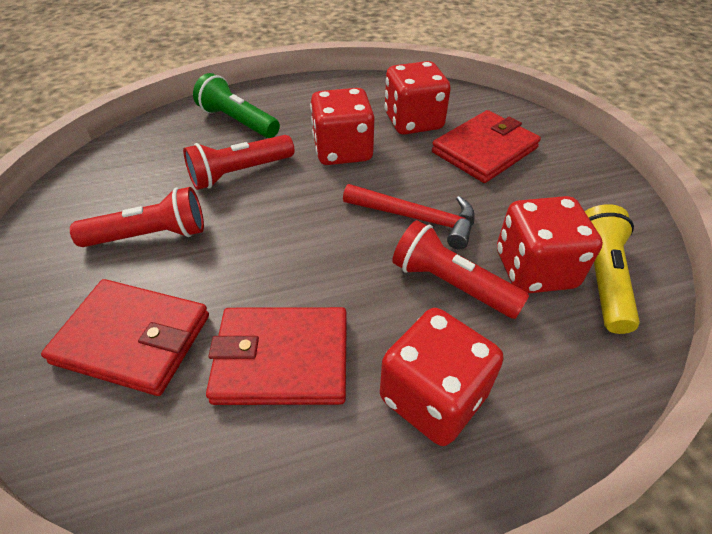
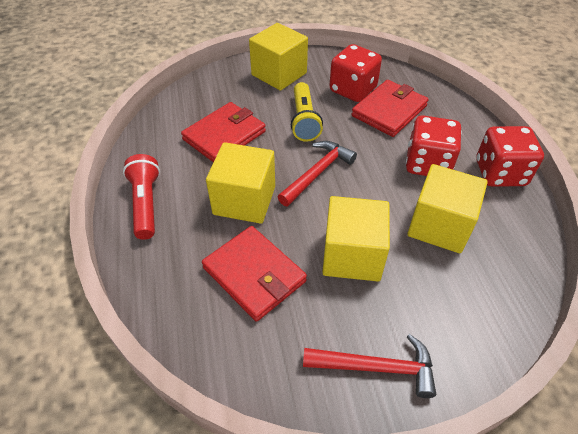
green flashlight: 1 -> 0
red dice: 4 -> 3
red flashlight: 3 -> 1
red hammer: 1 -> 2
yellow cube: 0 -> 4

